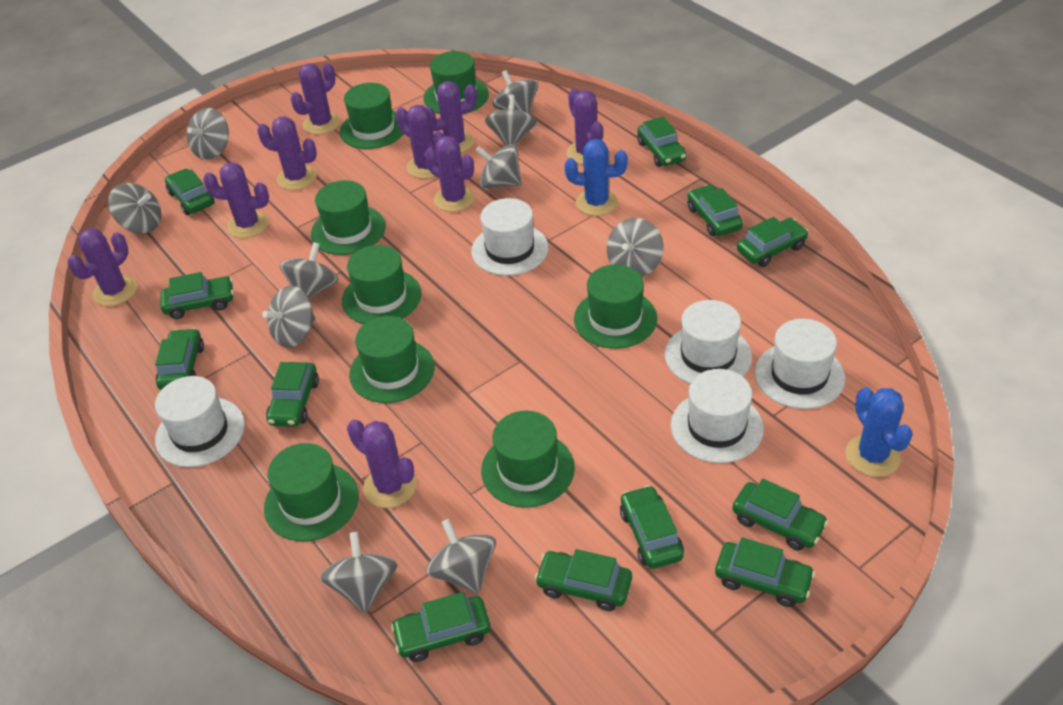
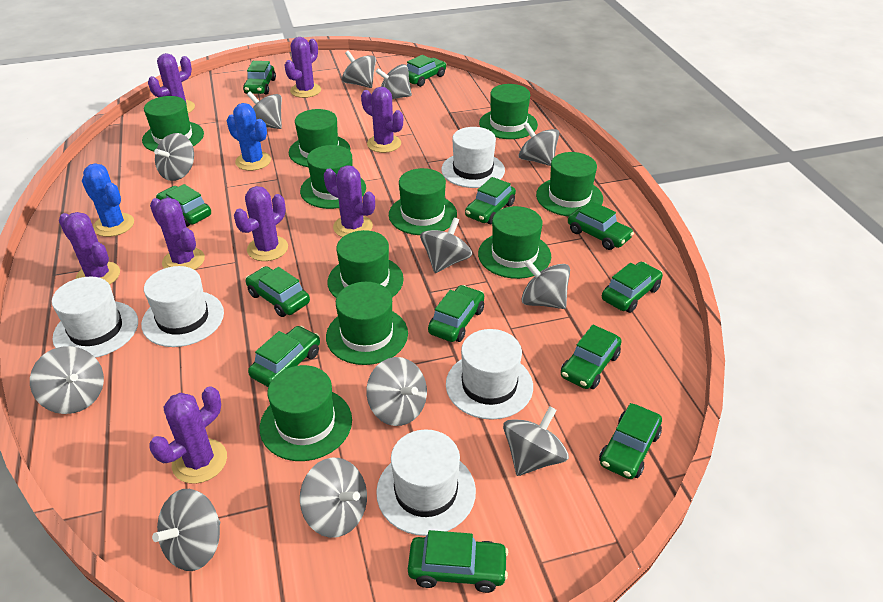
green hat: 8 -> 10
grey spinning top: 10 -> 12
purple cactus: 9 -> 8

